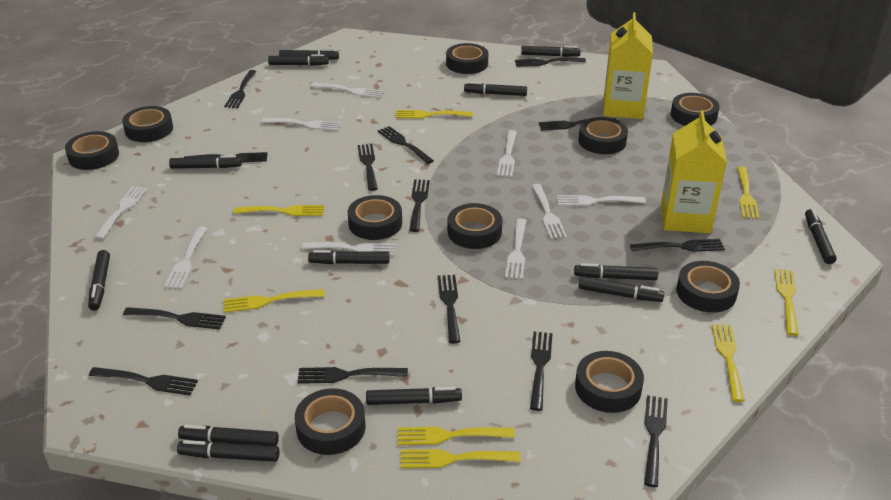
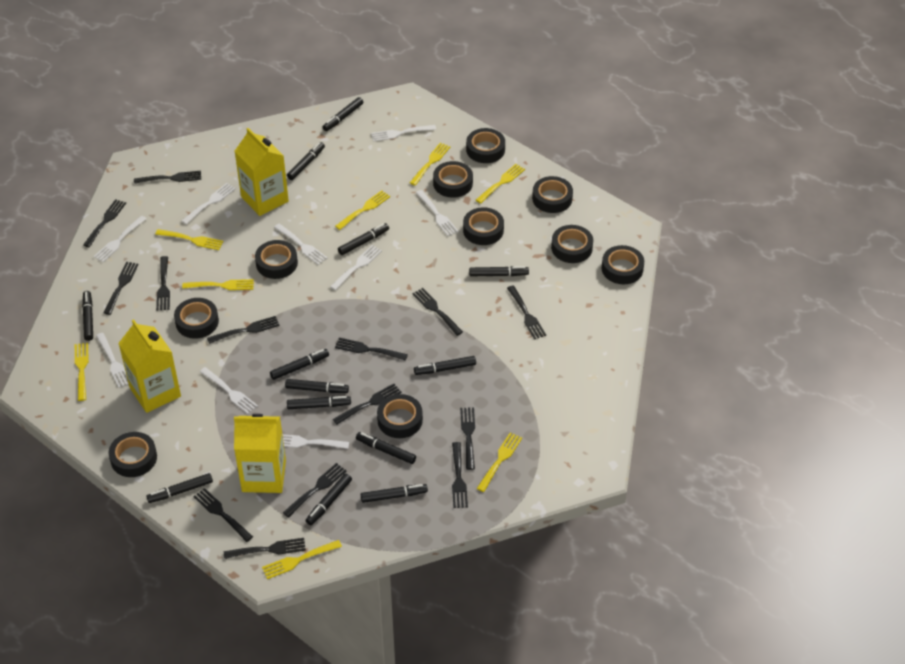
yellow carton: 2 -> 3

